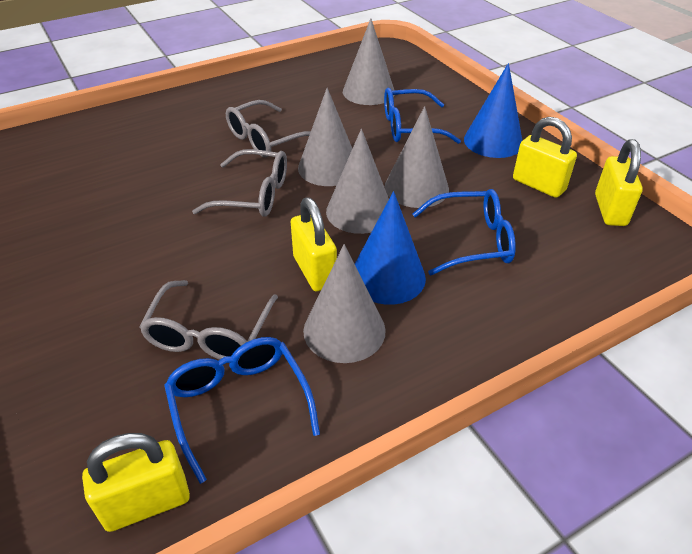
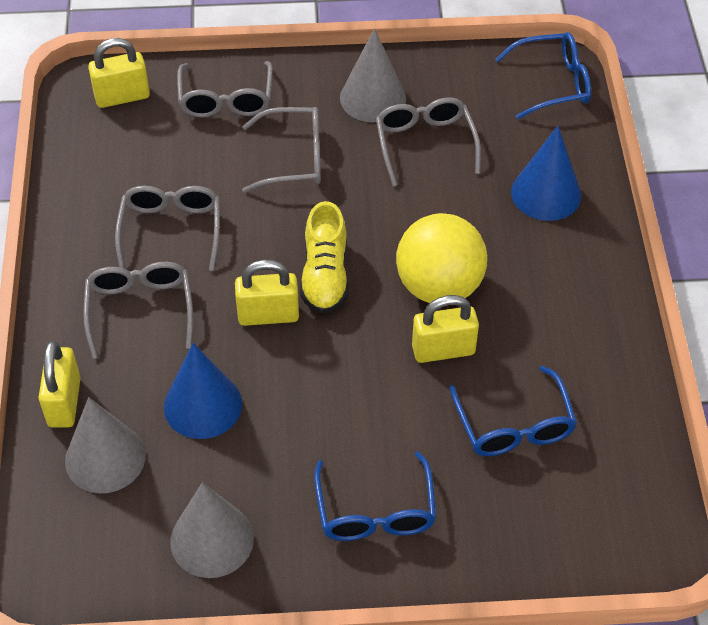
grey cone: 5 -> 3
grey glasses: 3 -> 5
yellow ball: 0 -> 1
yellow shoe: 0 -> 1

